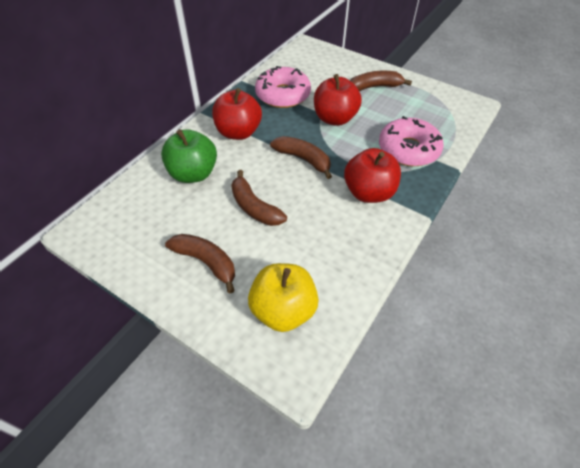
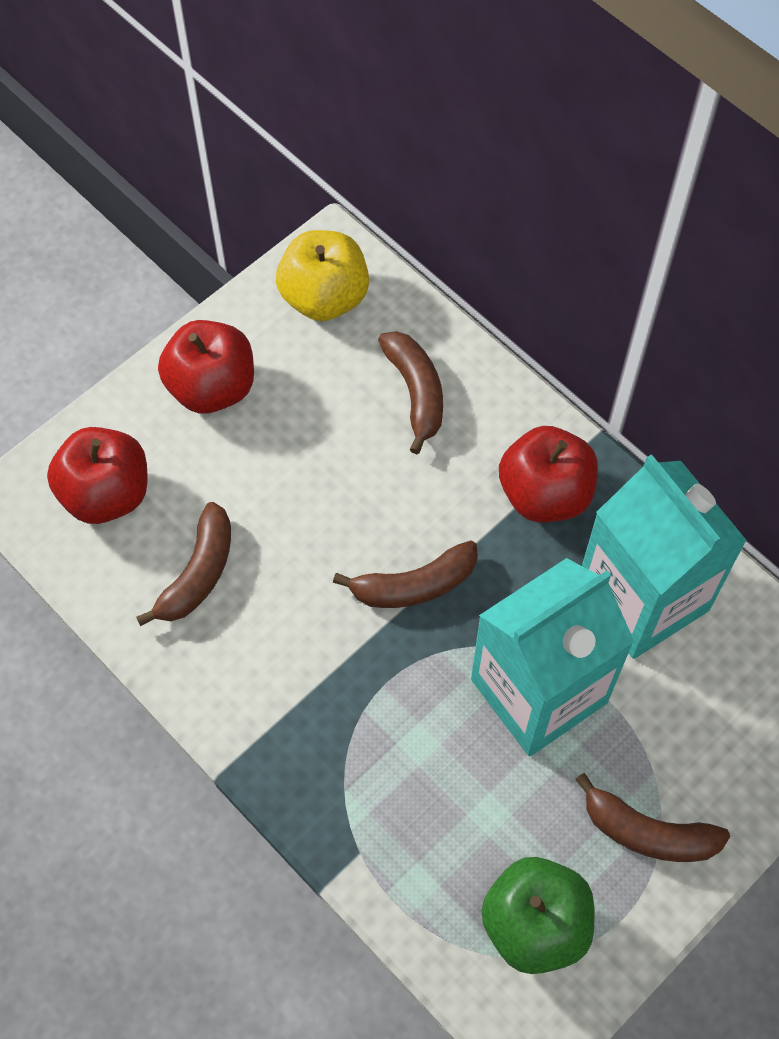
pink donut: 2 -> 0
turquoise carton: 0 -> 2

